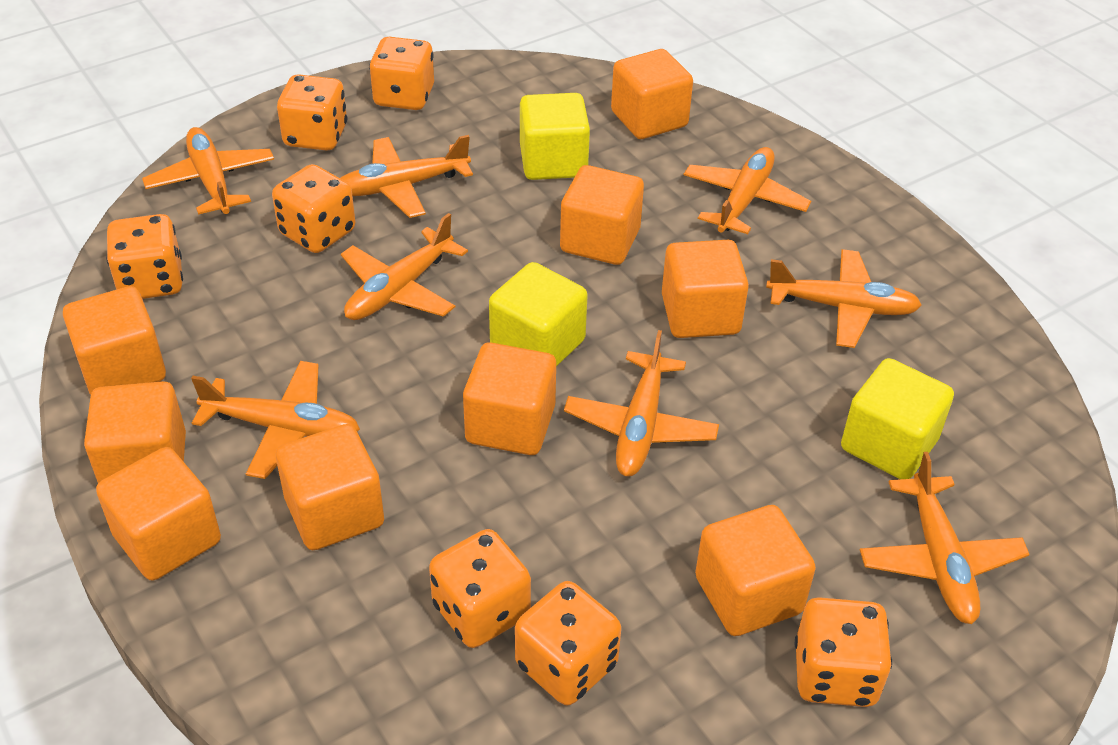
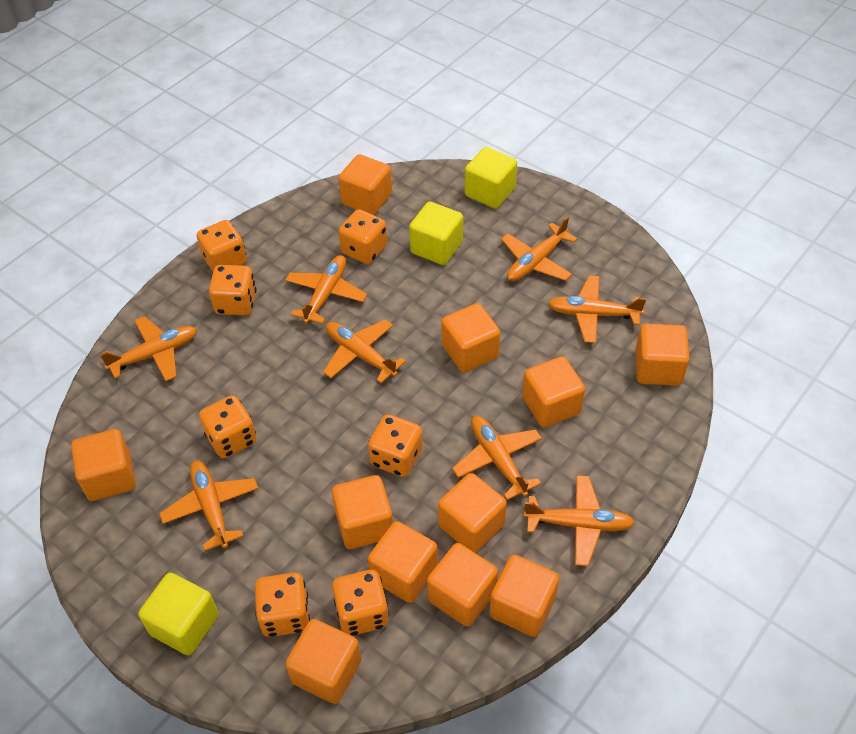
orange cube: 9 -> 11

